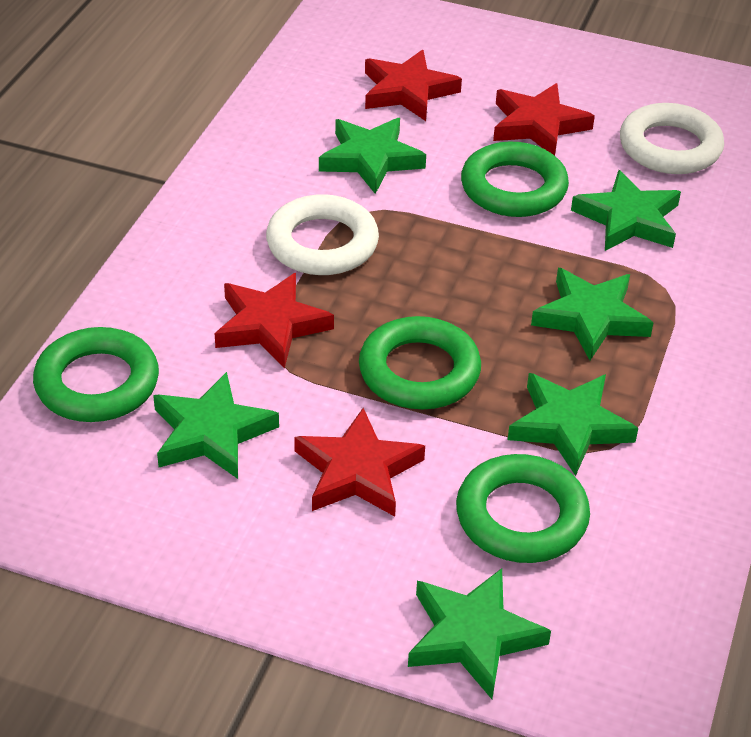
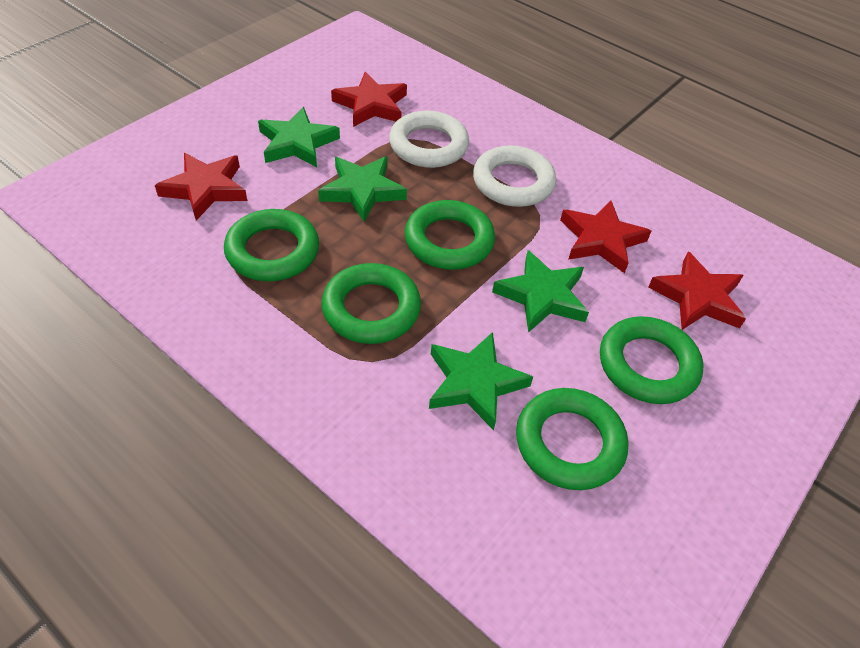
green ring: 4 -> 5
green star: 6 -> 4

